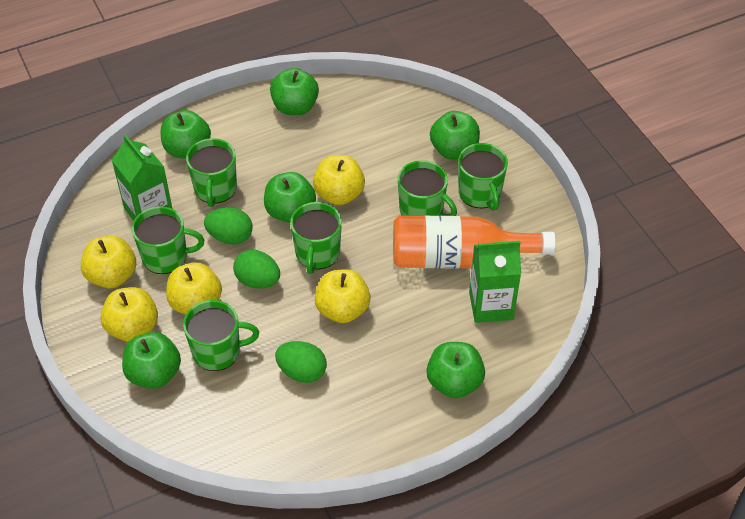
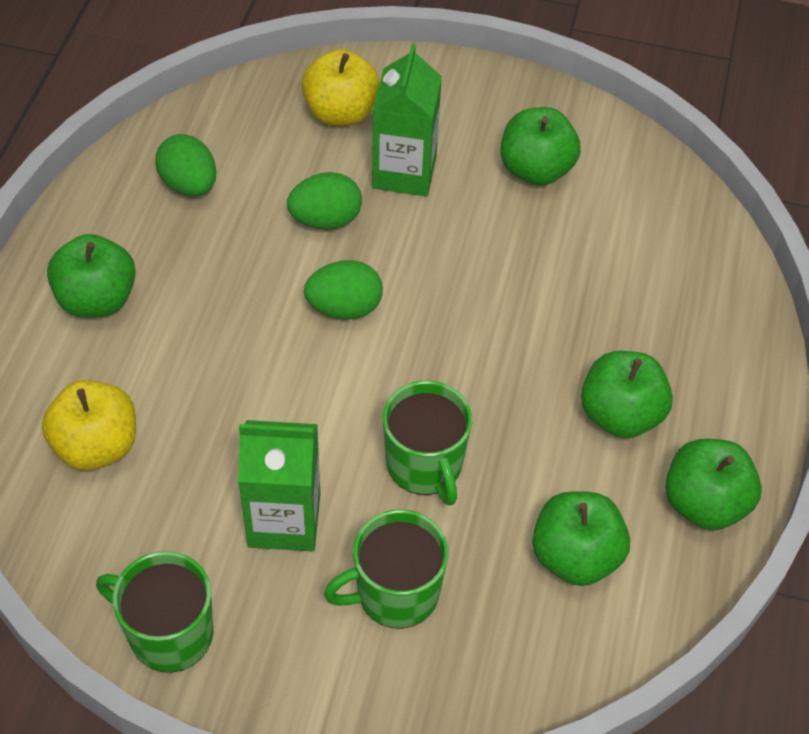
green apple: 6 -> 5
green mug: 6 -> 3
orange bottle: 1 -> 0
yellow apple: 5 -> 2

